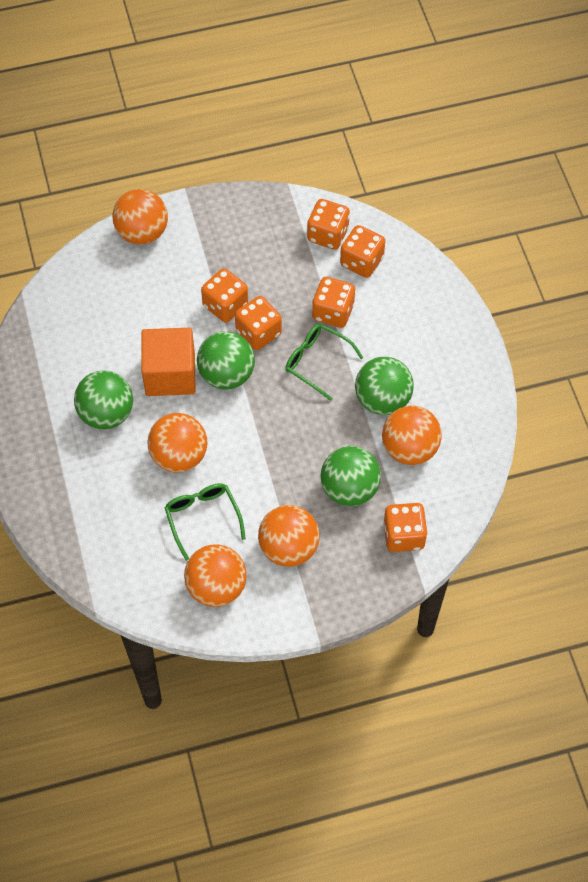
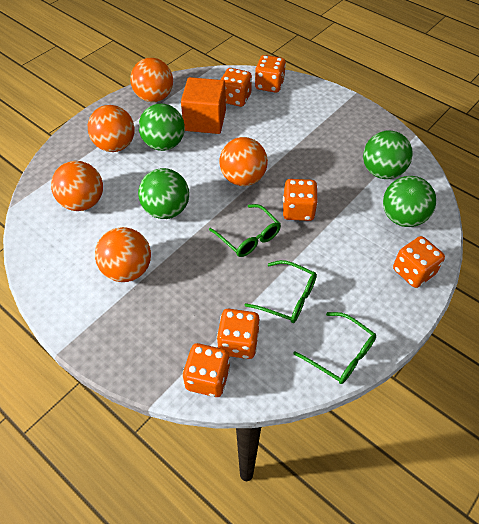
green glasses: 2 -> 3

